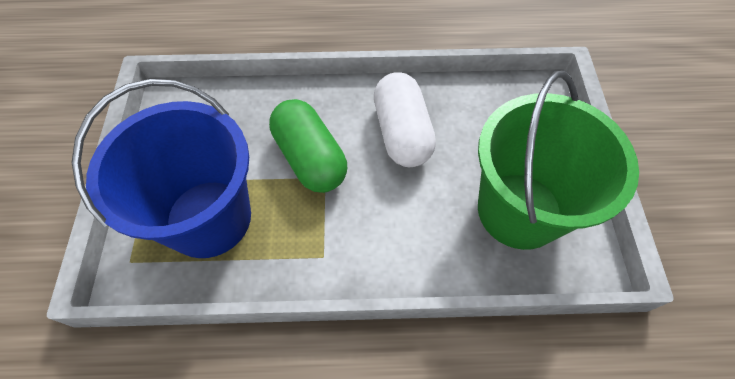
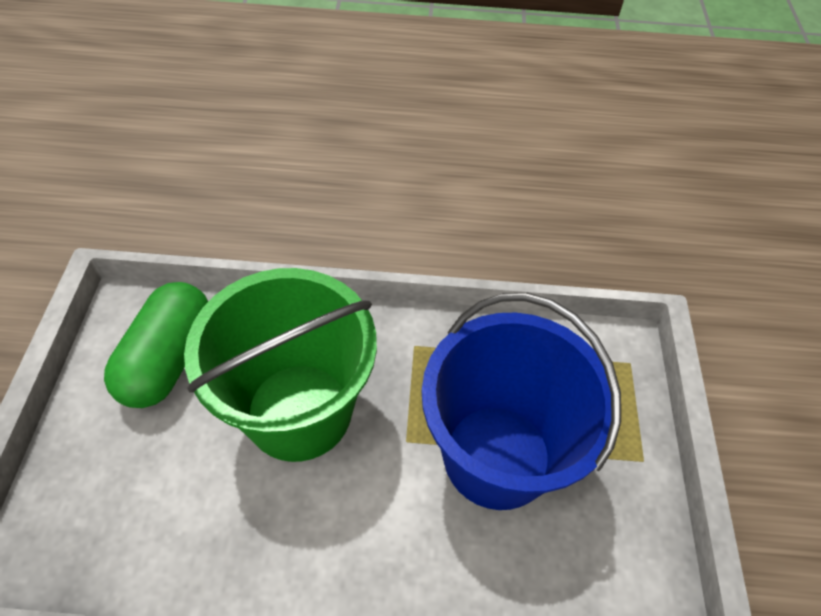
white capsule: 1 -> 0

